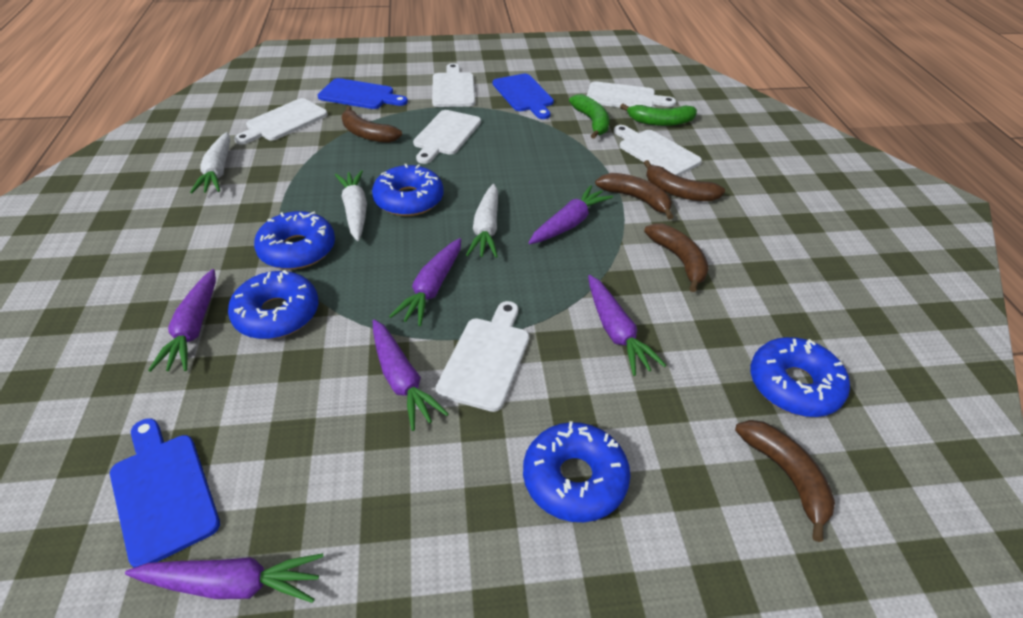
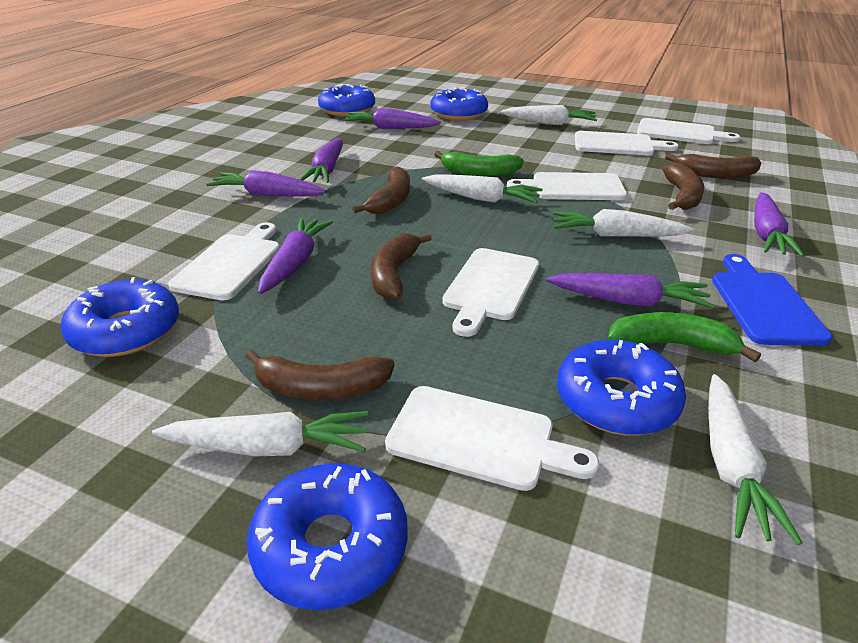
blue cutting board: 3 -> 1
white carrot: 3 -> 5

